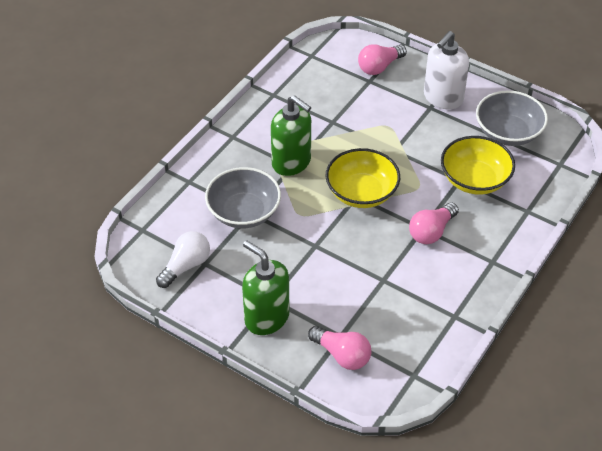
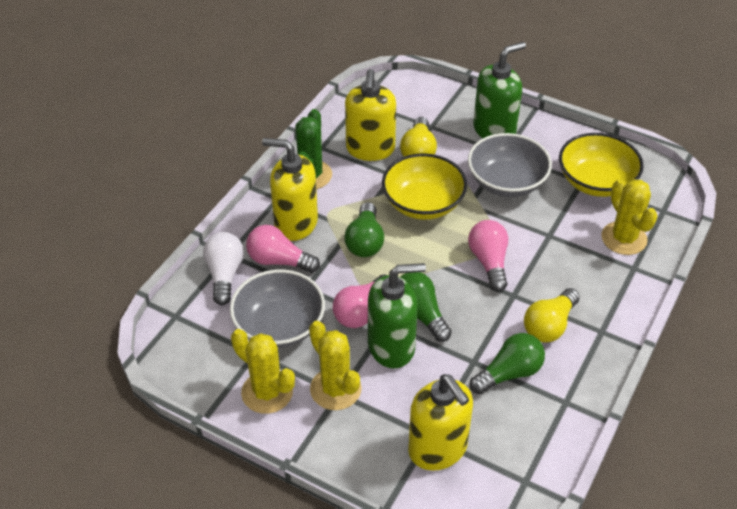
green cactus: 0 -> 1
green light bulb: 0 -> 3
white soap dispenser: 1 -> 0
yellow cactus: 0 -> 3
yellow light bulb: 0 -> 2
yellow soap dispenser: 0 -> 3

